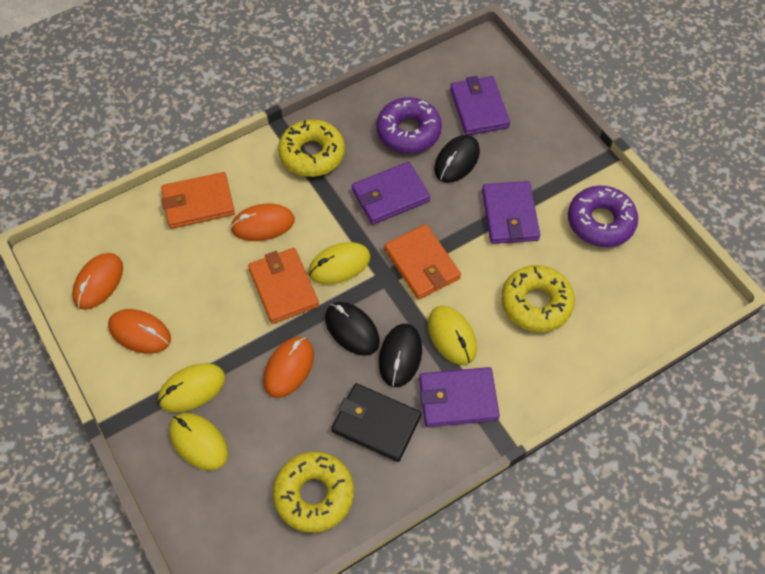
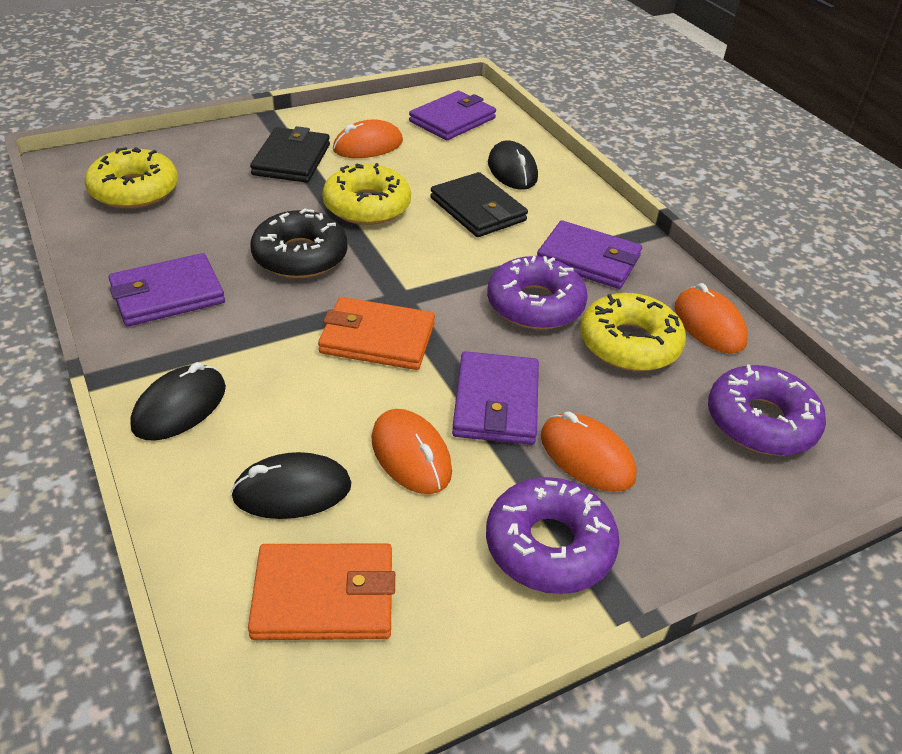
black donut: 0 -> 1
black wallet: 1 -> 2
orange wallet: 3 -> 2
purple donut: 2 -> 3
yellow mouse: 4 -> 0

